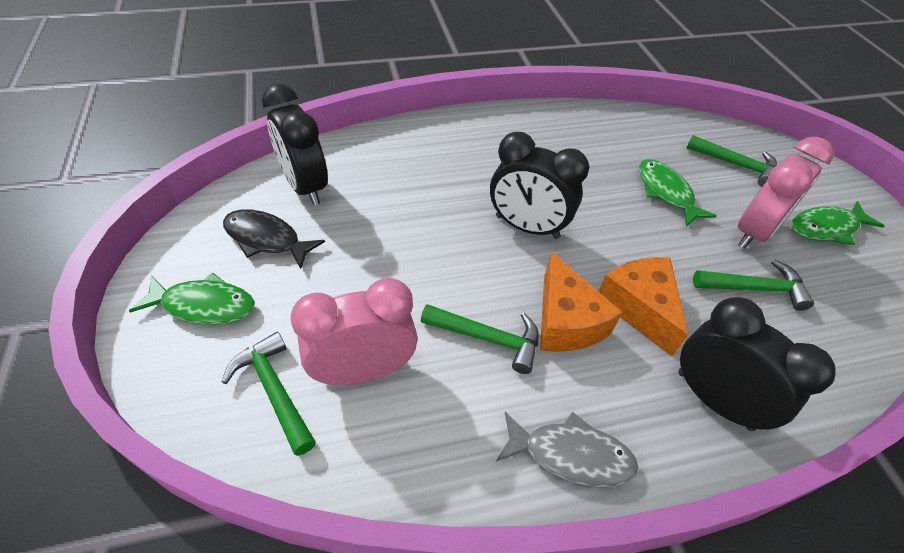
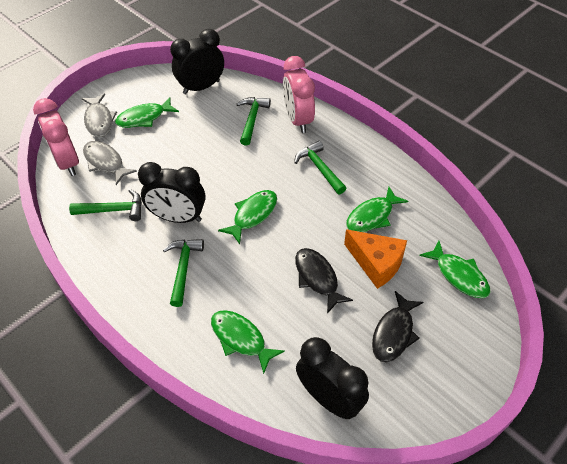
black fish: 1 -> 2
green fish: 3 -> 5
grey fish: 1 -> 2
orange cheese: 2 -> 1

